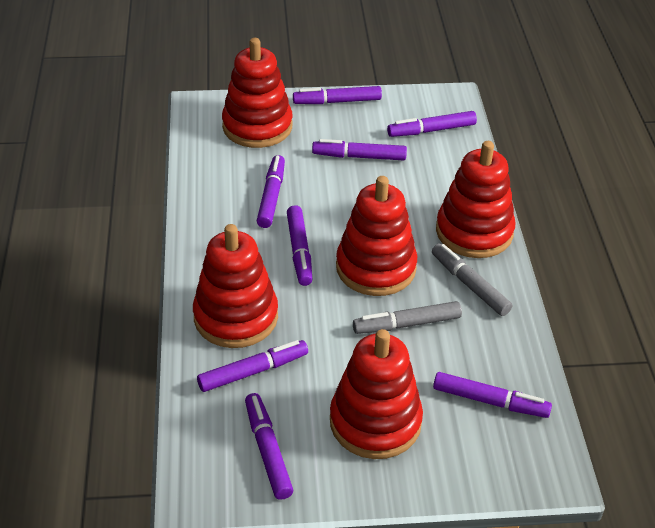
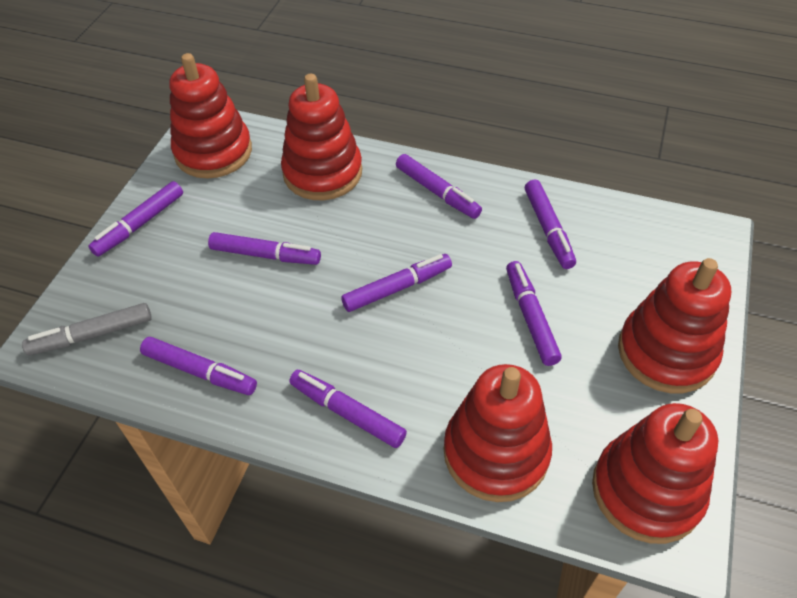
grey marker: 2 -> 1

